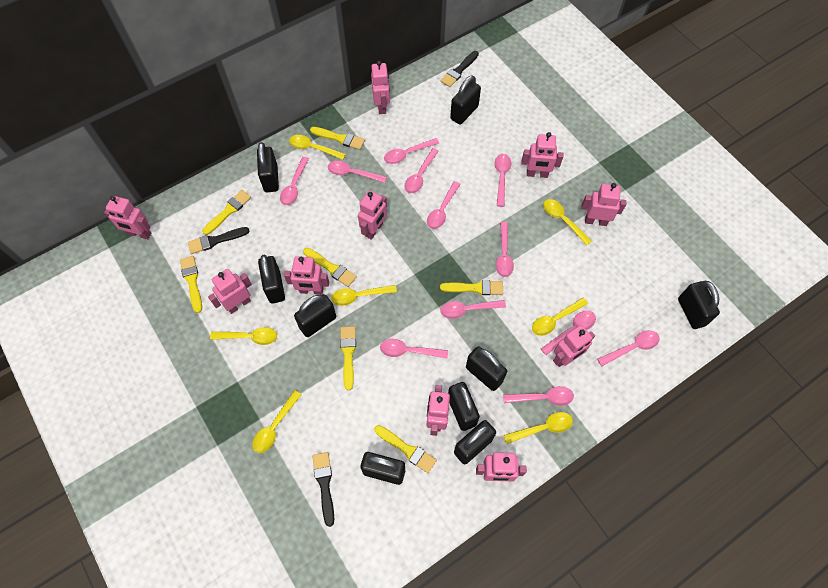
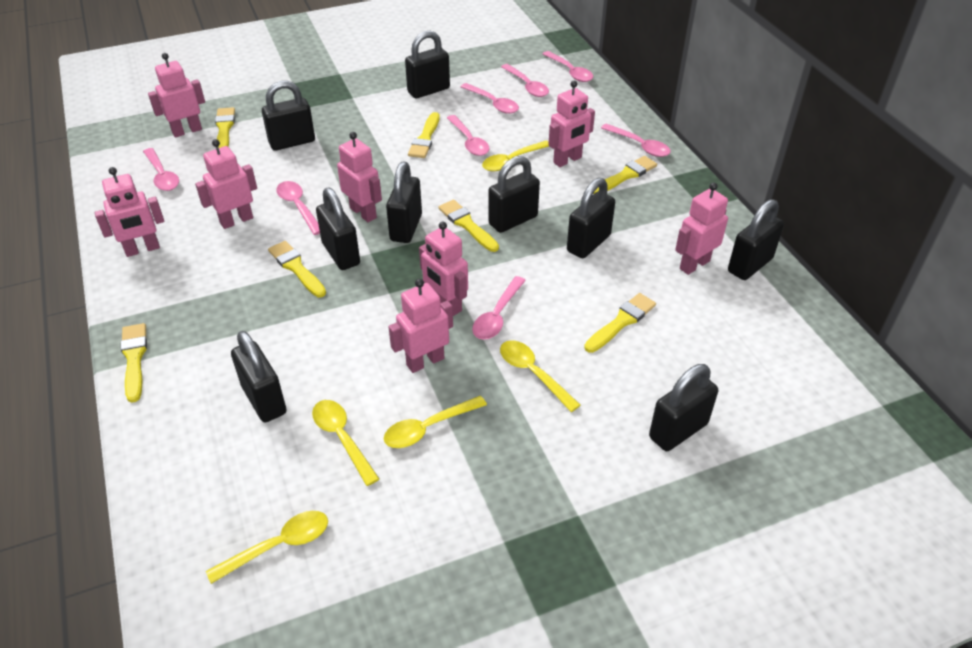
black brush: 3 -> 0
pink robot: 10 -> 8
pink spoon: 12 -> 8
yellow spoon: 7 -> 5

